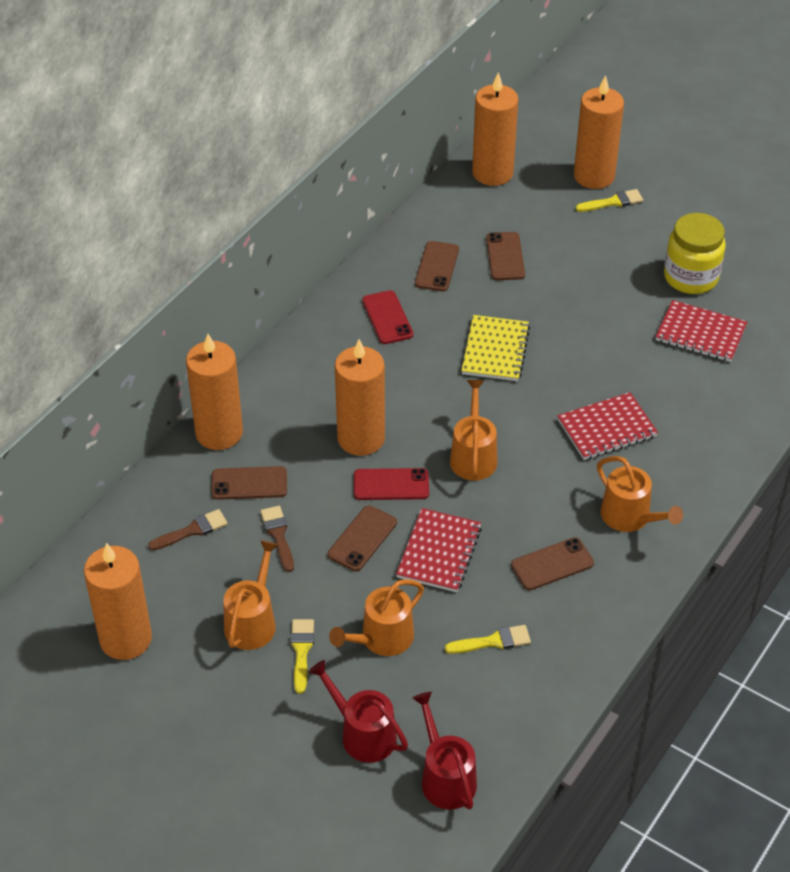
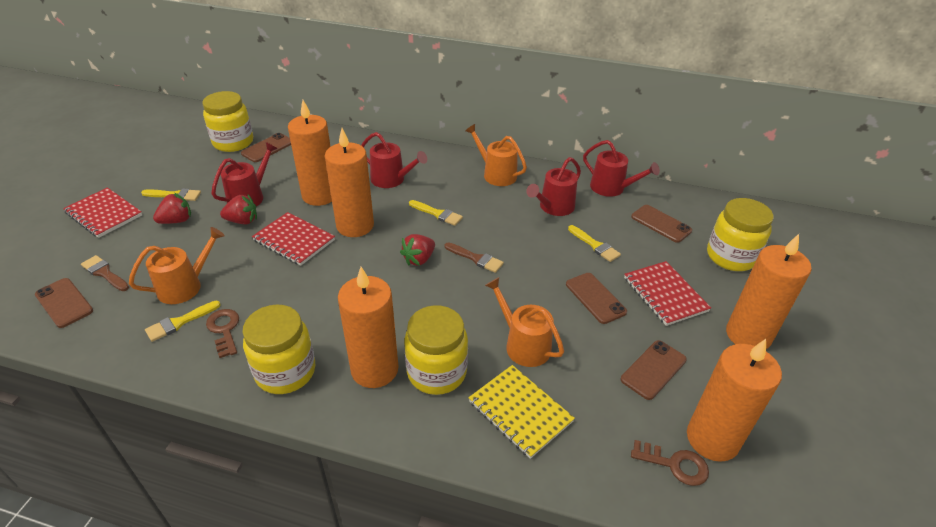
brown key: 0 -> 2
orange watering can: 4 -> 3
red phone: 2 -> 0
red strawberry: 0 -> 3
red watering can: 2 -> 4
yellow brush: 3 -> 4
yellow jar: 1 -> 4

